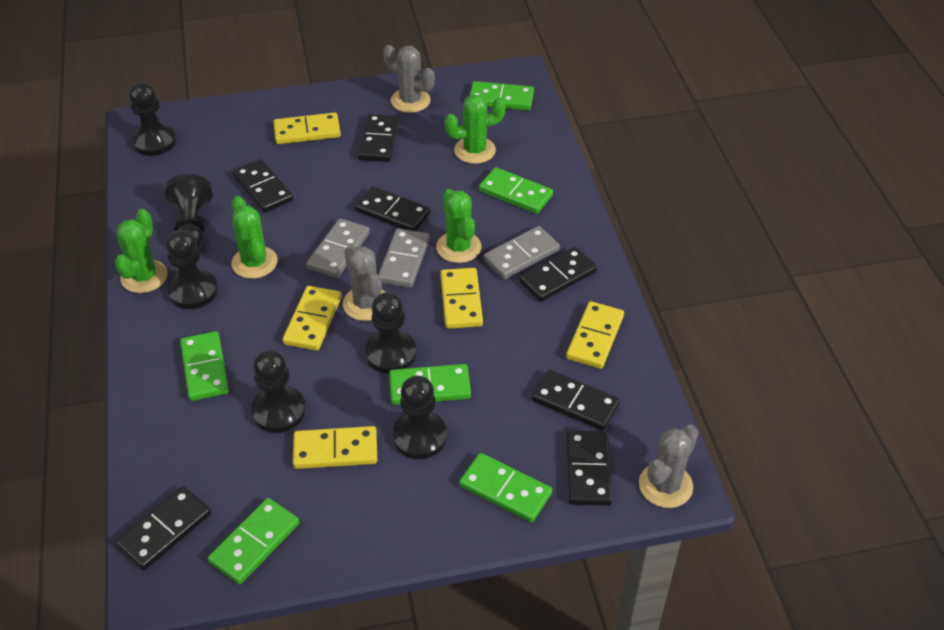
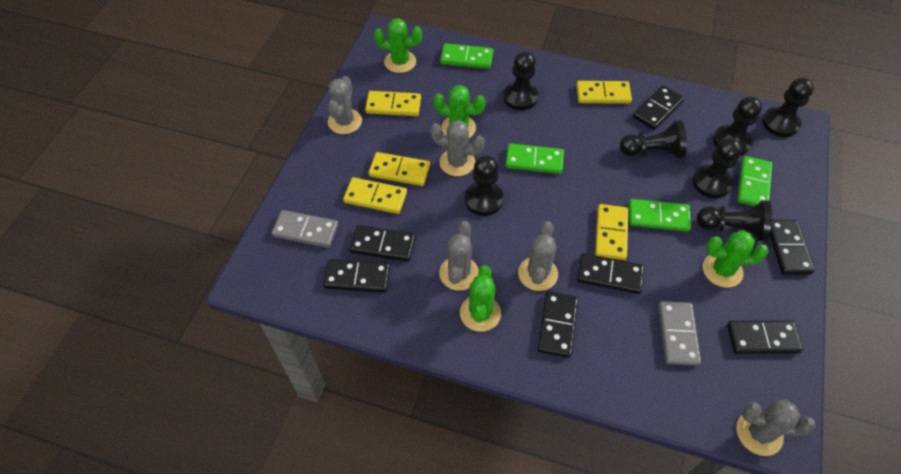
black pawn: 6 -> 7
green domino: 6 -> 4
grey cactus: 3 -> 5
grey domino: 3 -> 2

